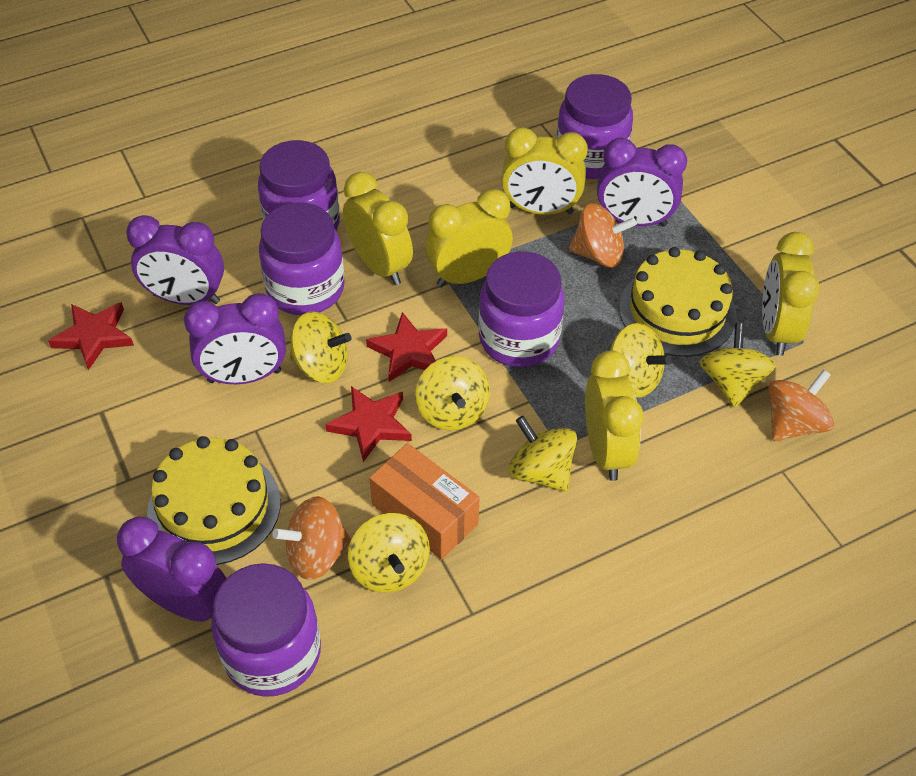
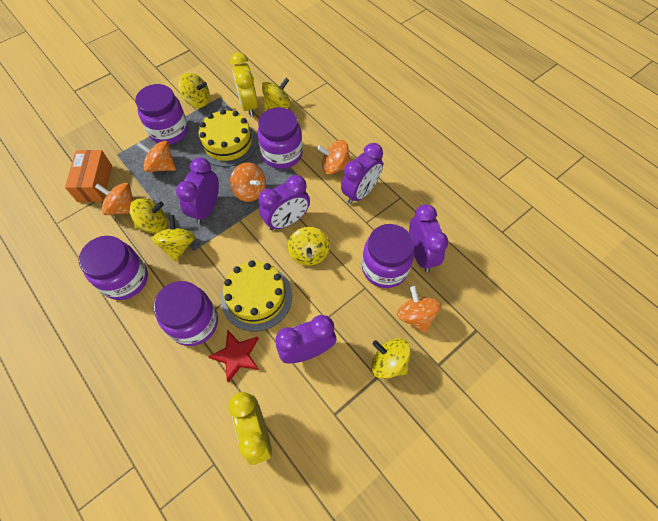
orange spinning top: 3 -> 5
purple clock: 4 -> 5
red star: 3 -> 1
yellow clock: 5 -> 2

